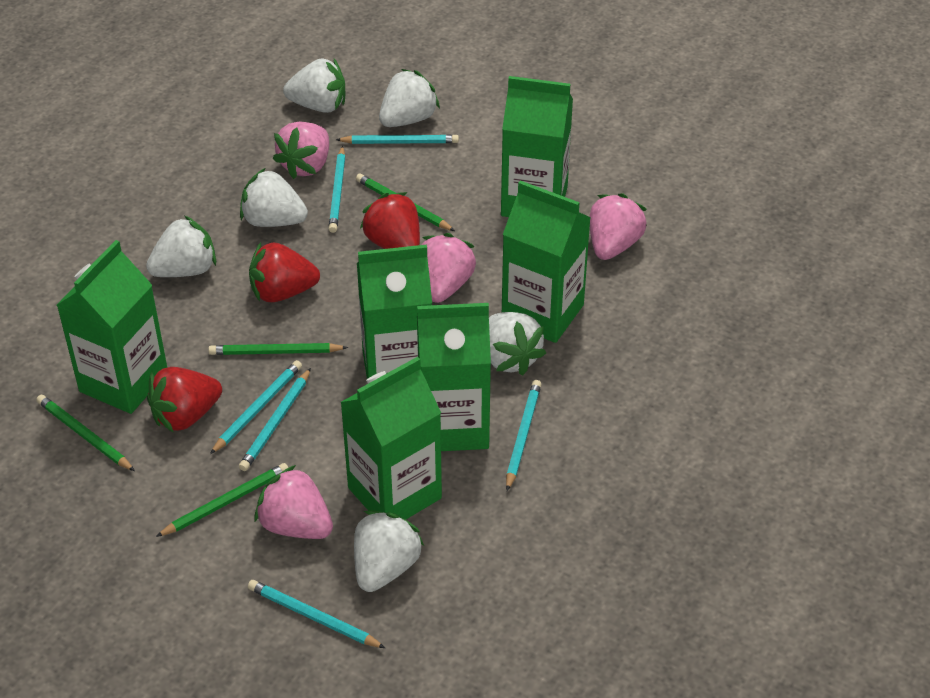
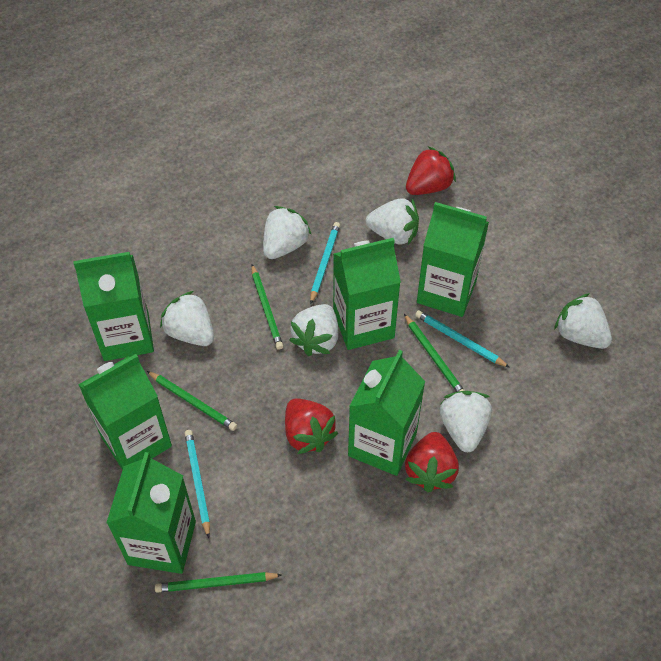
pink strawberry: 4 -> 0
turquoise pencil: 6 -> 3

